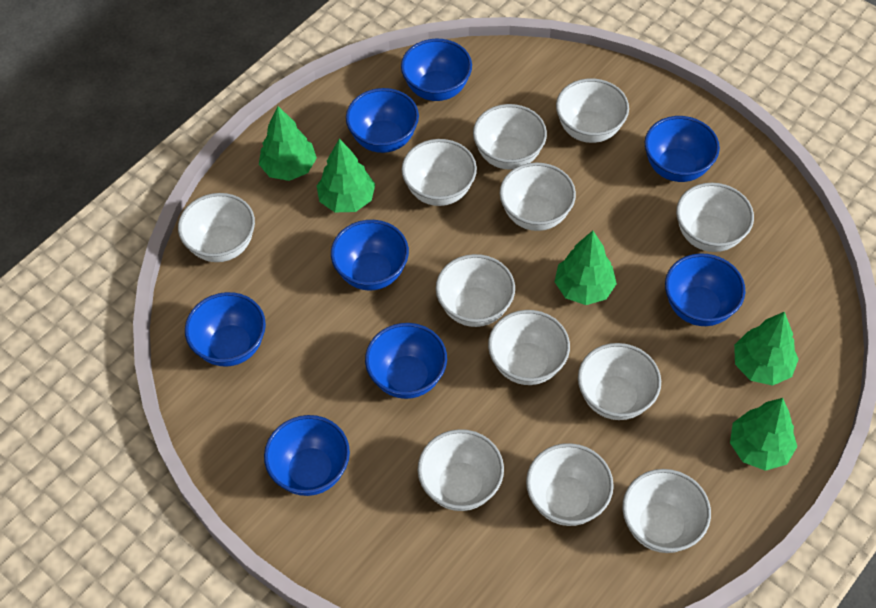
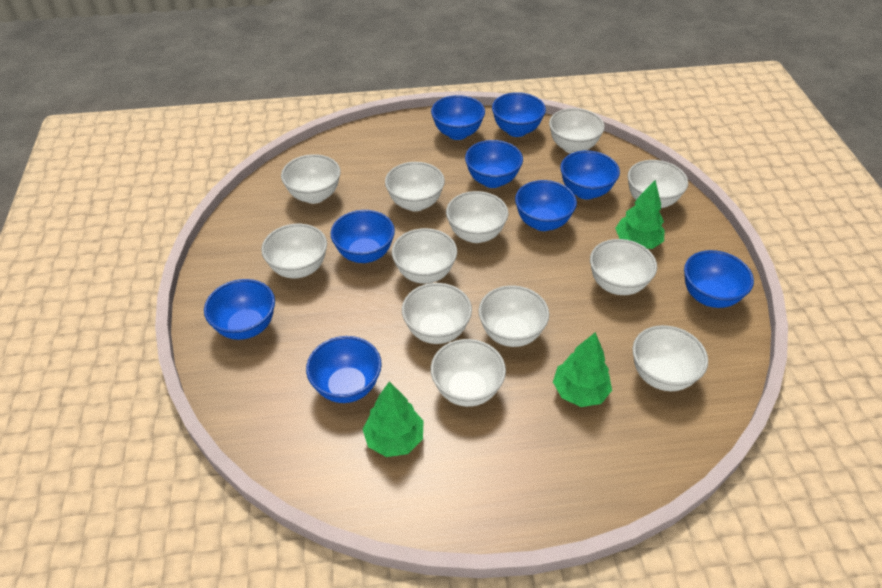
blue bowl: 8 -> 9
green tree: 5 -> 3

